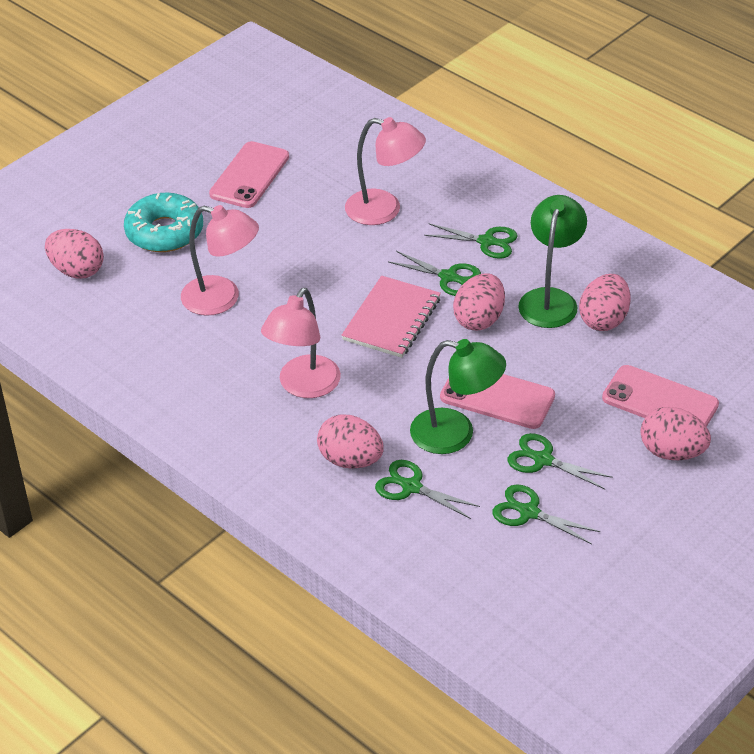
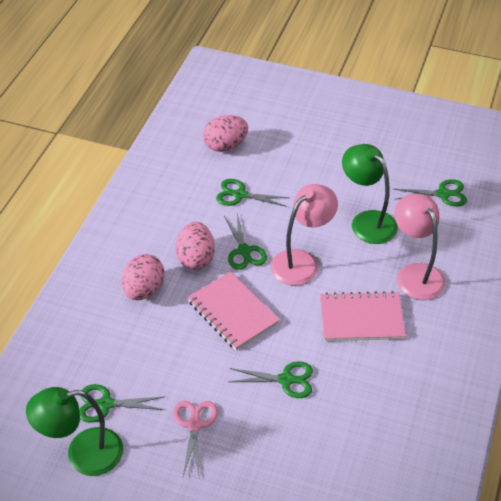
pink egg: 5 -> 3
pink lamp: 3 -> 2
pink notebook: 1 -> 2
pink phone: 3 -> 0
pink scissors: 0 -> 1
turquoise donut: 1 -> 0

